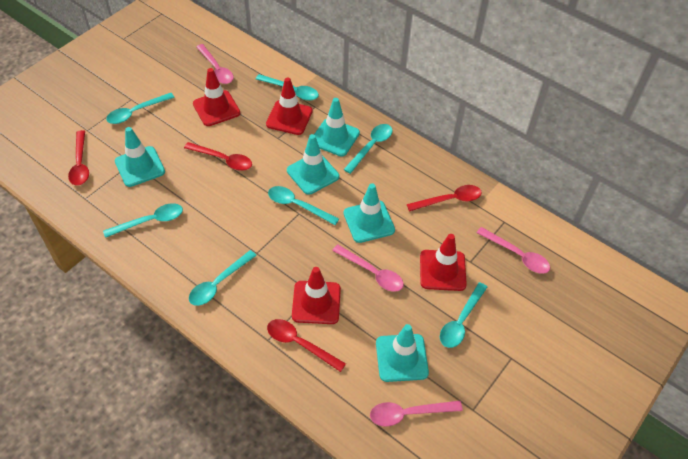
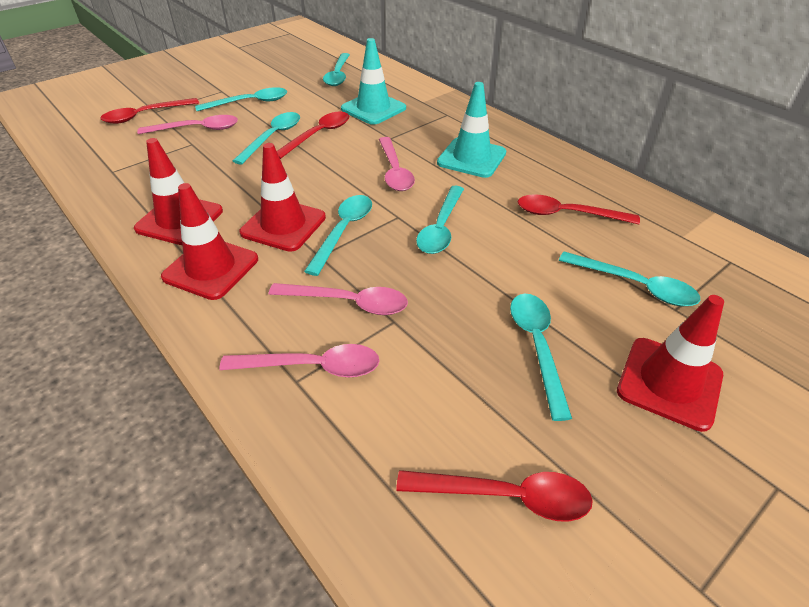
turquoise traffic cone: 5 -> 2

